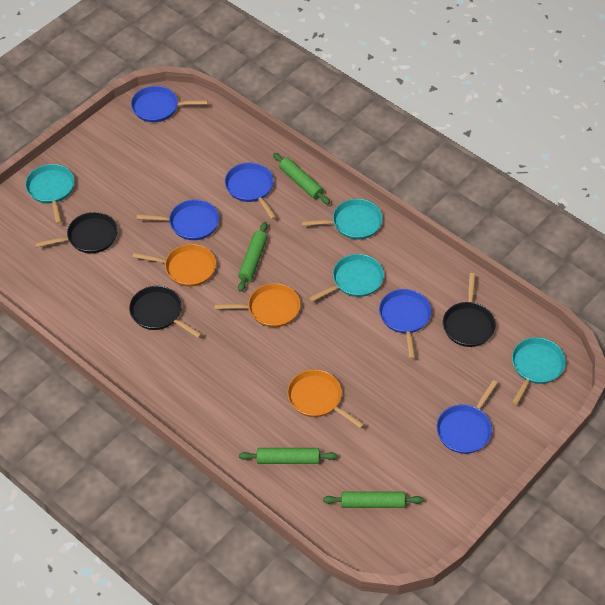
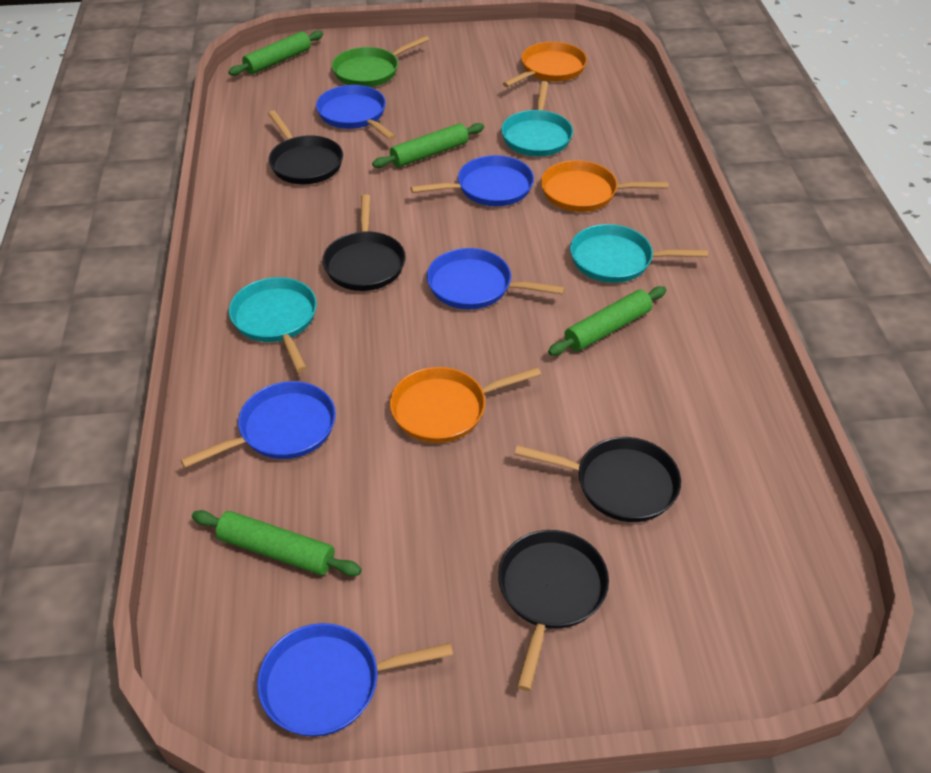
black pan: 3 -> 4
green pan: 0 -> 1
turquoise pan: 4 -> 3

